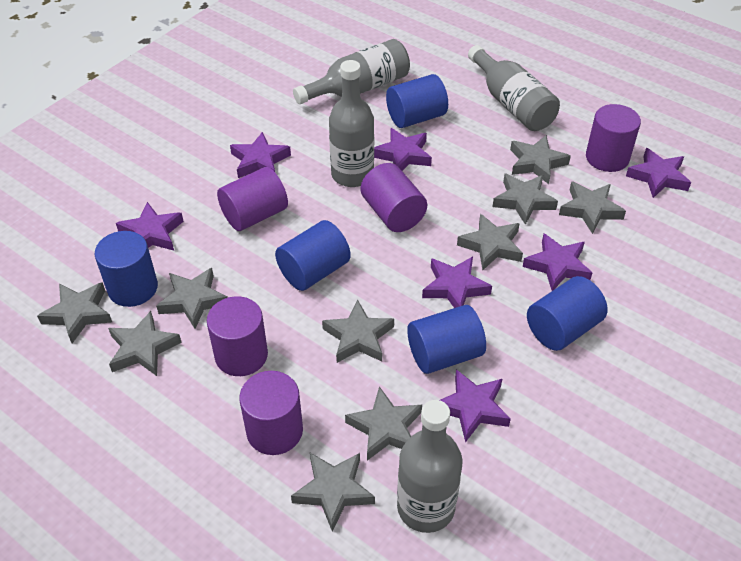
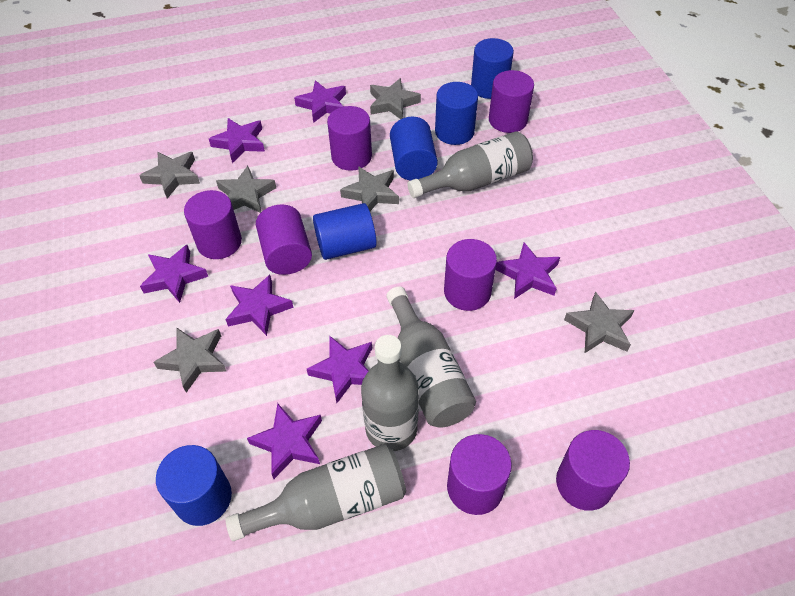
grey star: 10 -> 6
purple cylinder: 5 -> 7

